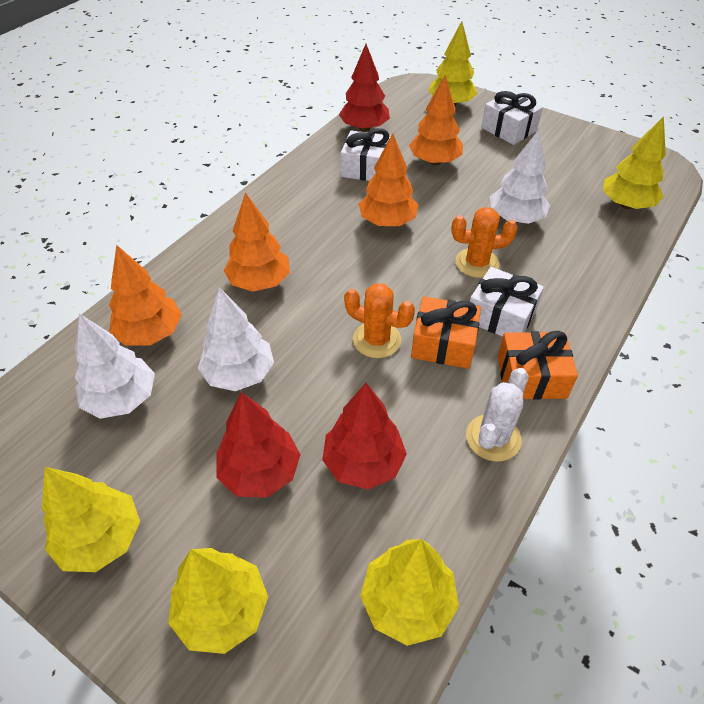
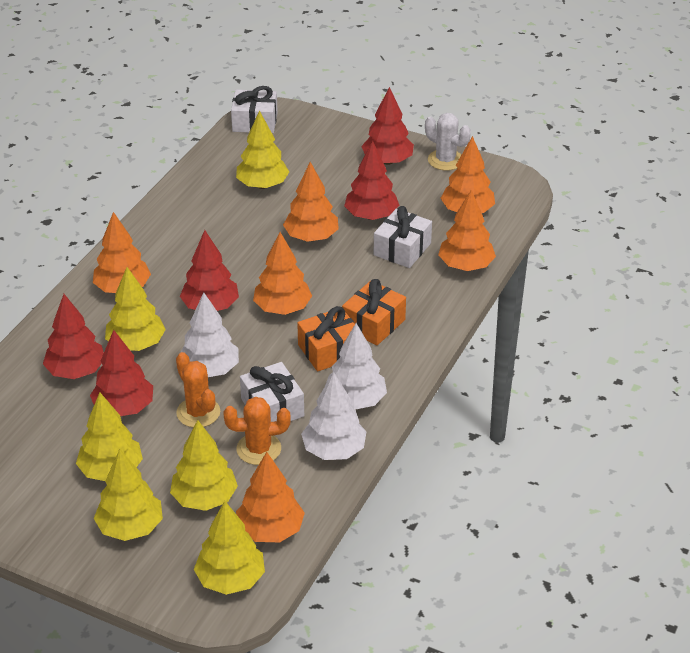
orange tree: 4 -> 6
red tree: 3 -> 5
yellow tree: 5 -> 6

